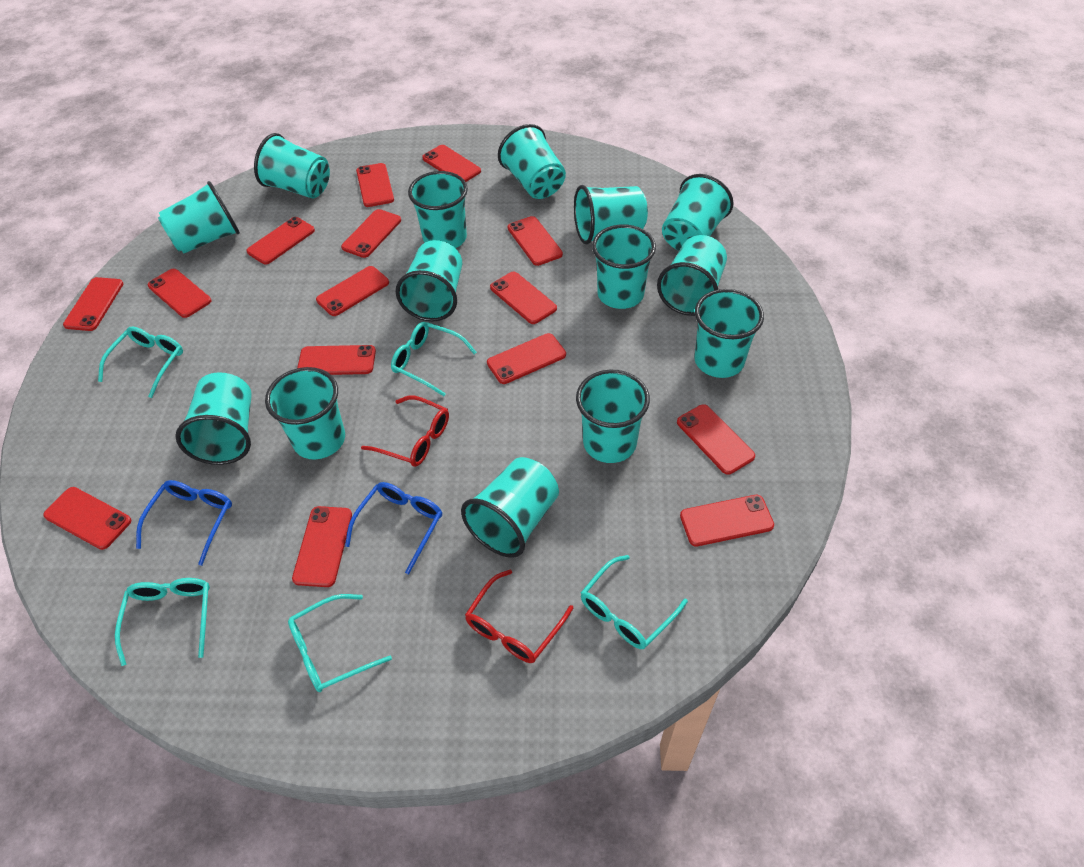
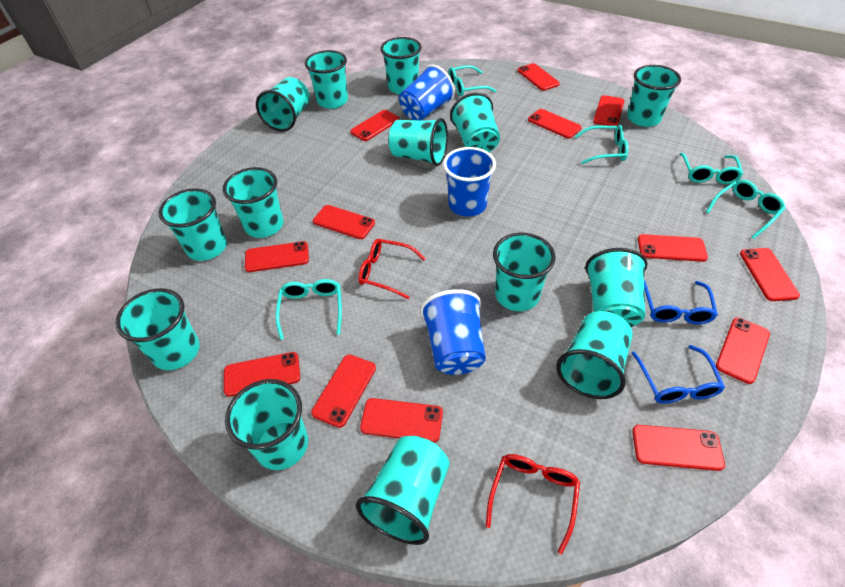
blue cup: 0 -> 3
red phone: 15 -> 13

